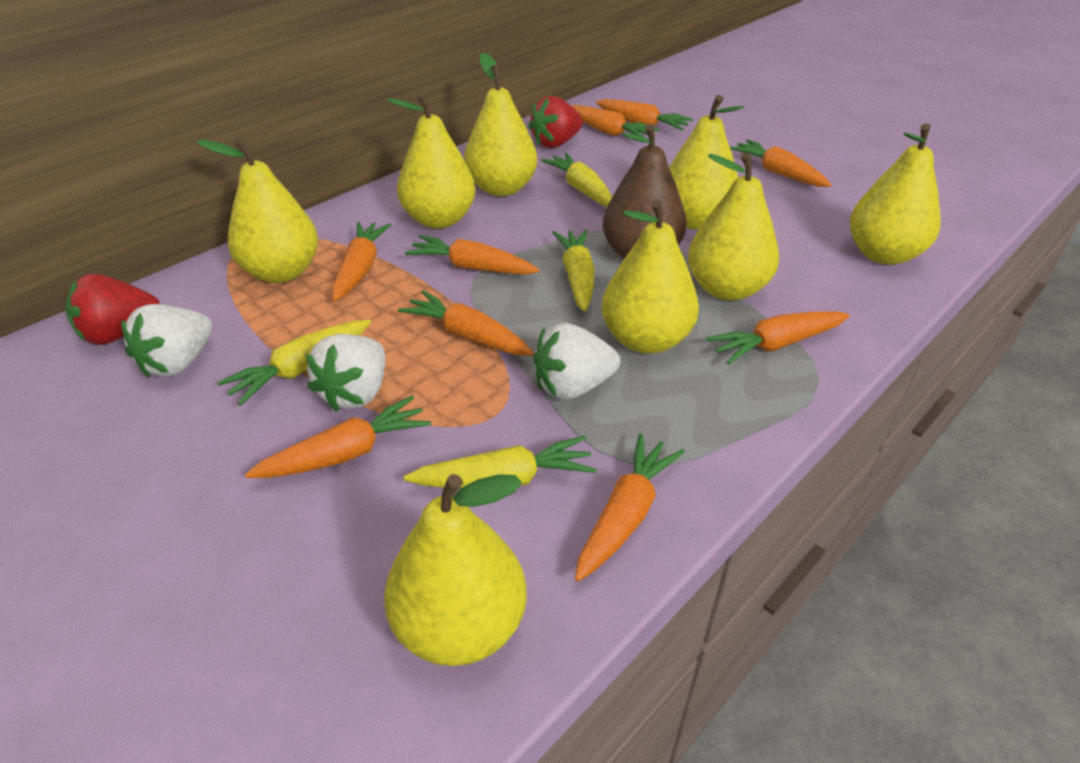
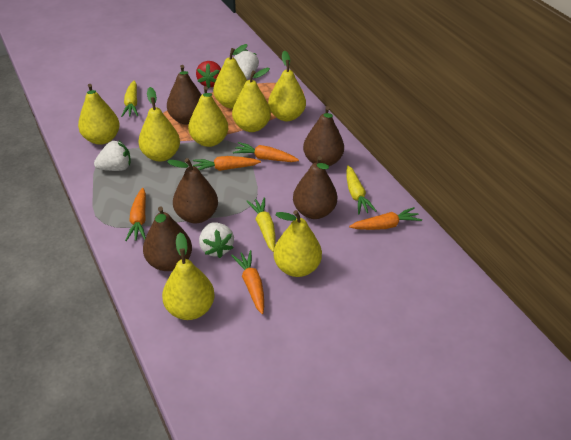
brown pear: 1 -> 5
orange carrot: 9 -> 5
red strawberry: 2 -> 1
yellow carrot: 4 -> 3

